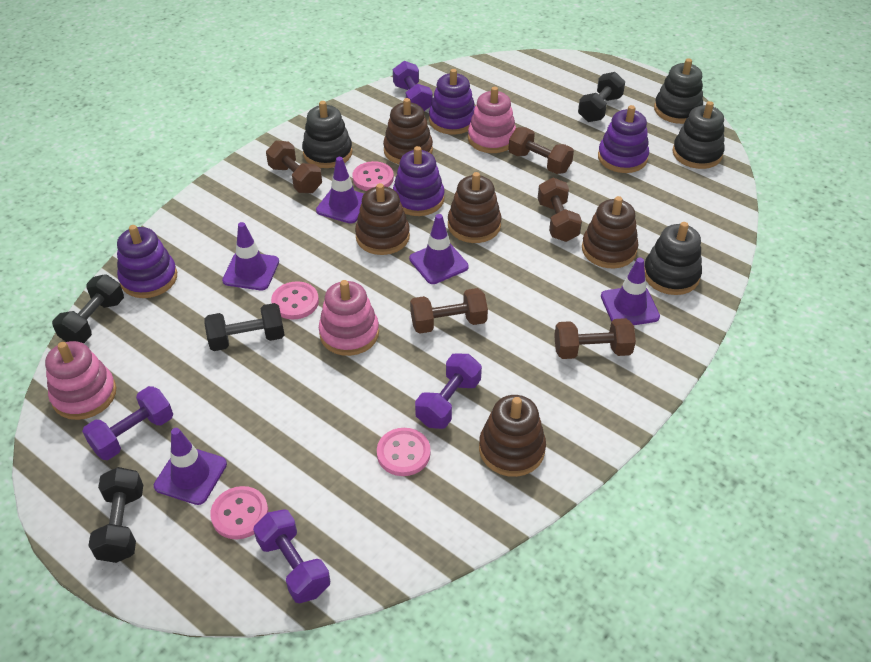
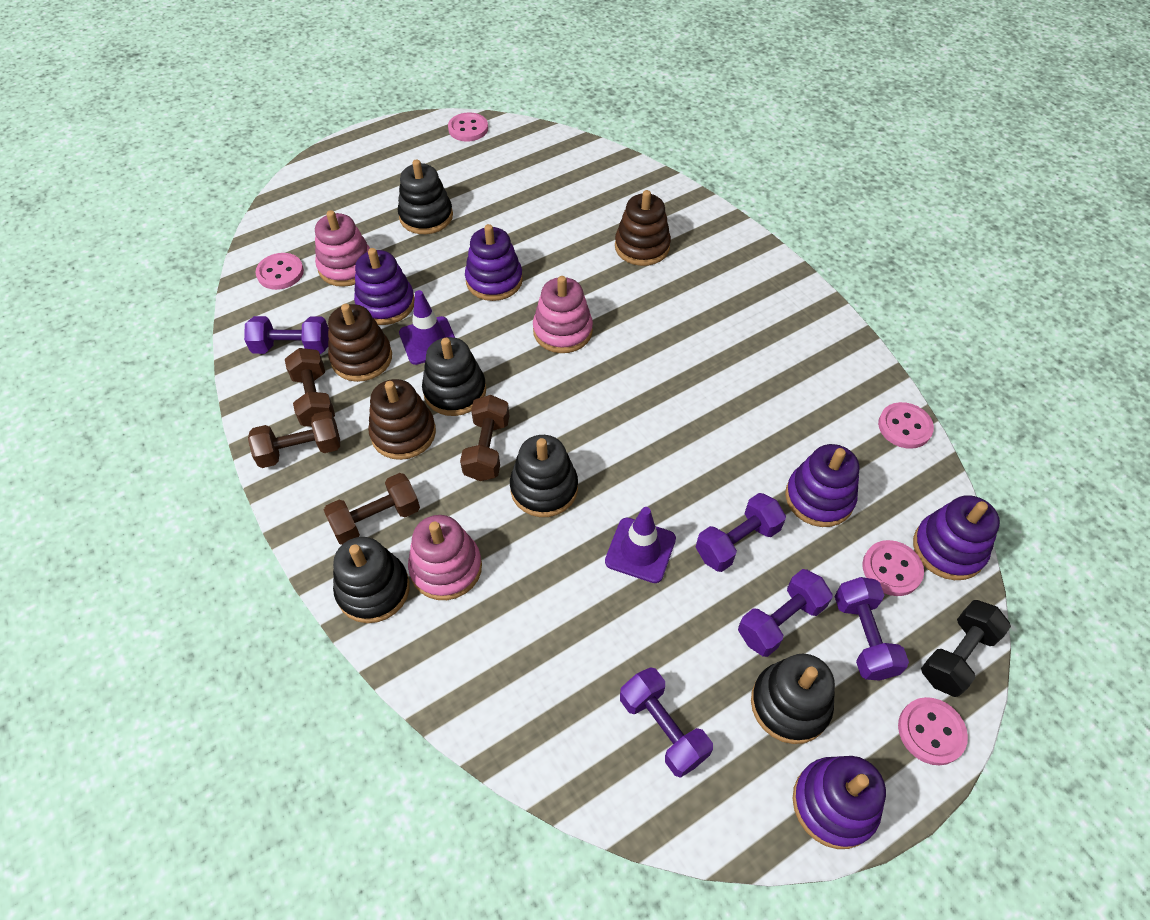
black dumbbell: 4 -> 1
black stacking toy: 4 -> 5
brown dumbbell: 5 -> 4
brown stacking toy: 5 -> 3
pink button: 4 -> 5
purple dumbbell: 4 -> 5
purple stacking toy: 4 -> 5
purple traffic cone: 5 -> 2

